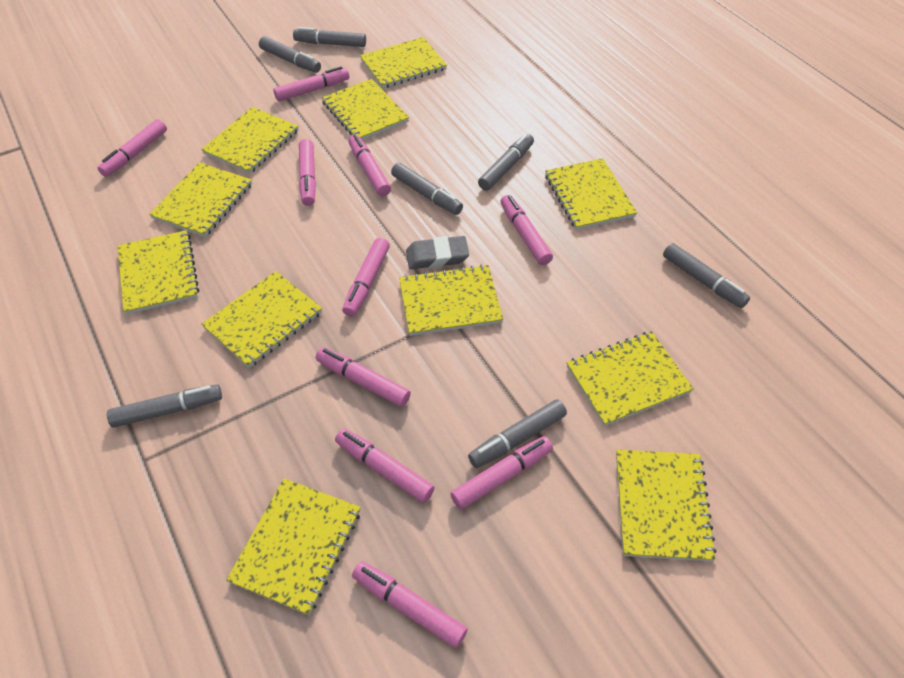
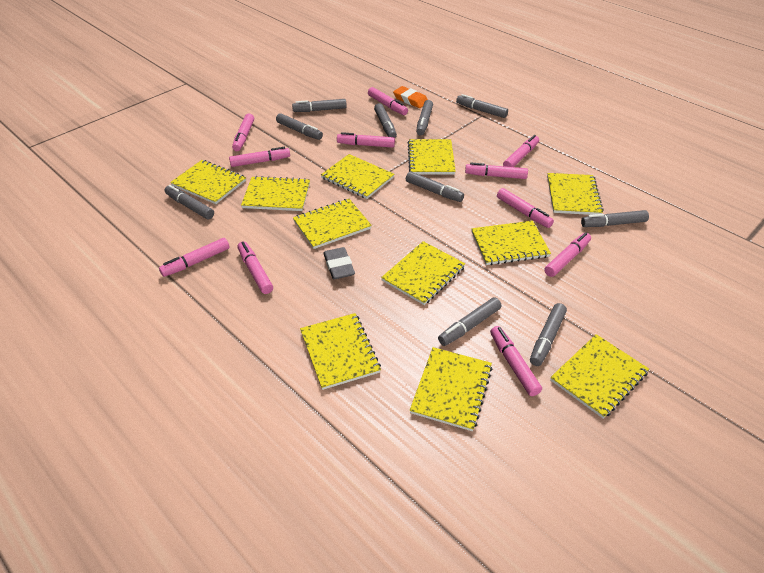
grey marker: 7 -> 10
orange eraser: 0 -> 1
pink marker: 10 -> 11

